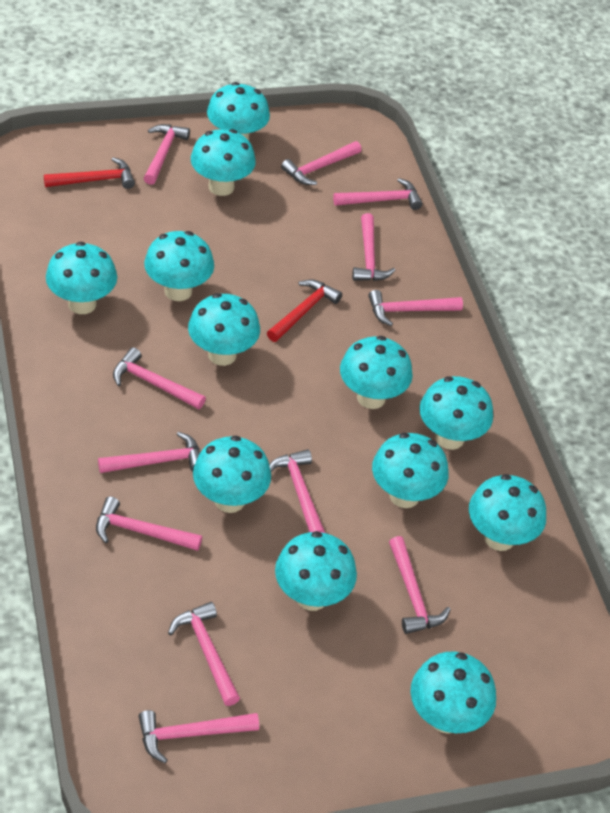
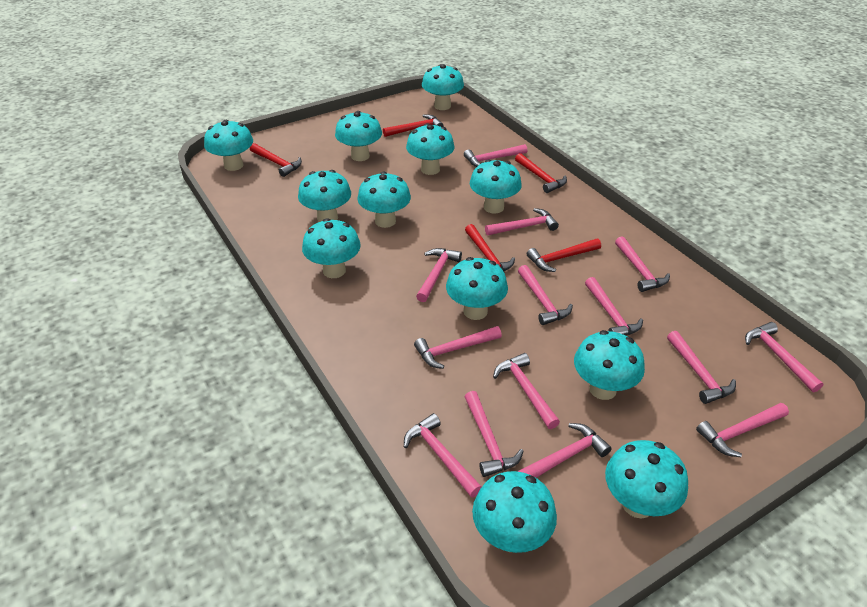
pink hammer: 12 -> 14
red hammer: 2 -> 5

